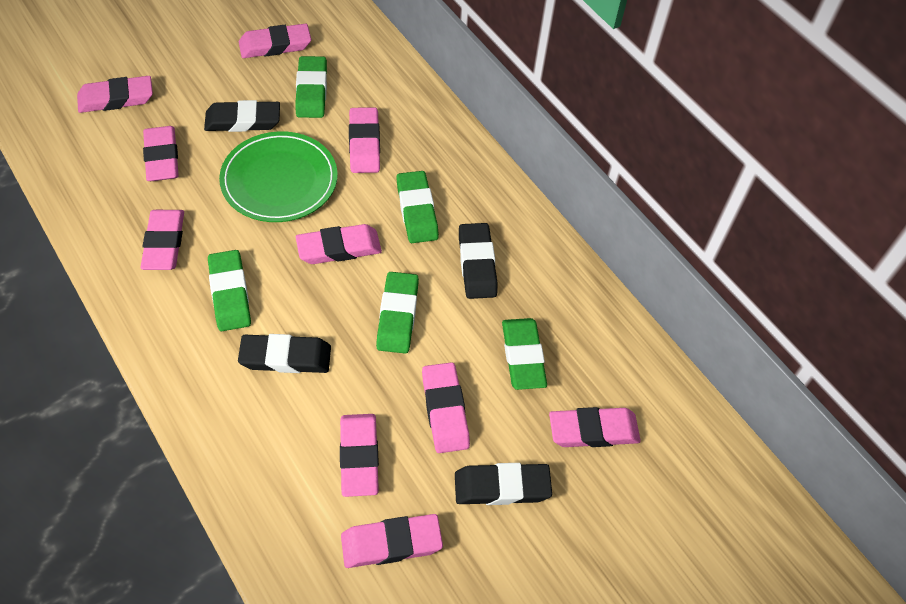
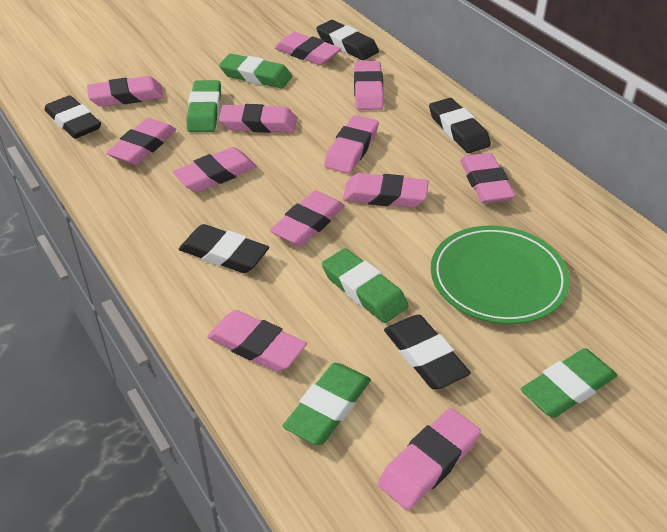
black eraser: 4 -> 5
pink eraser: 10 -> 12

